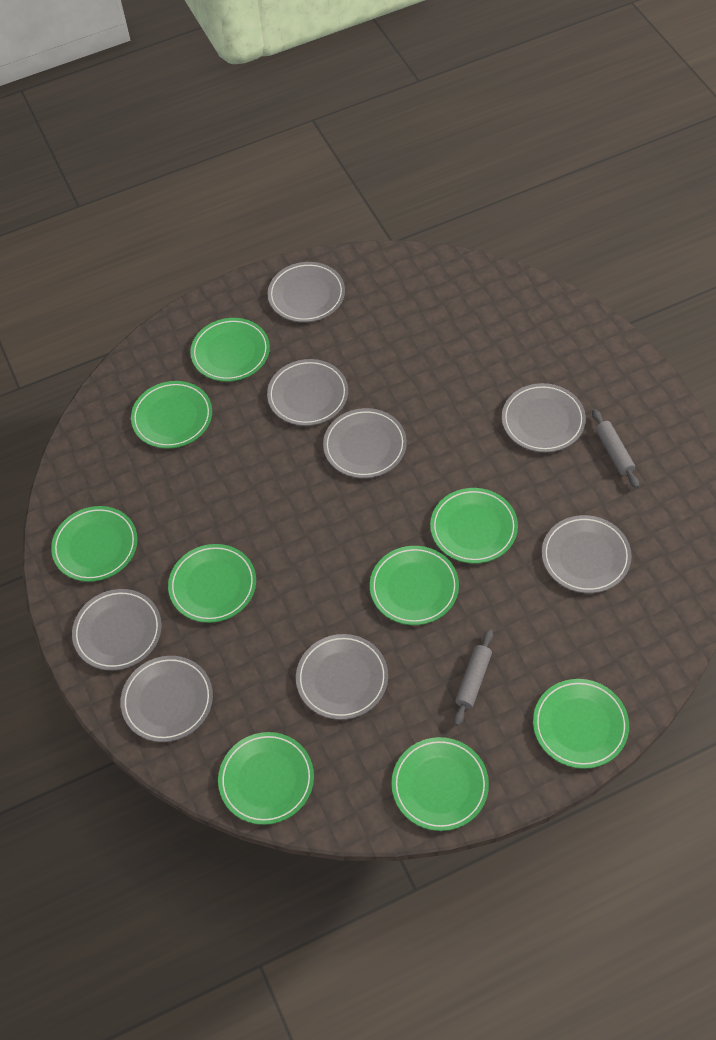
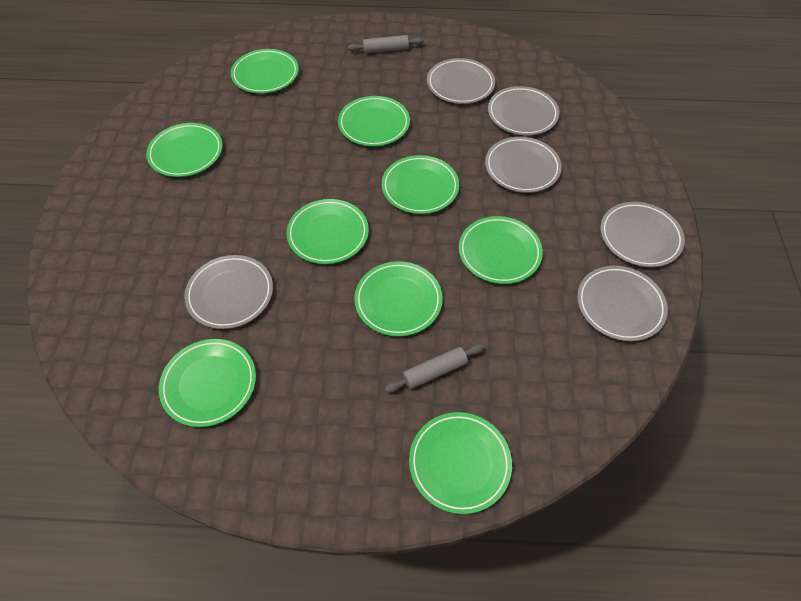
grey plate: 8 -> 6

